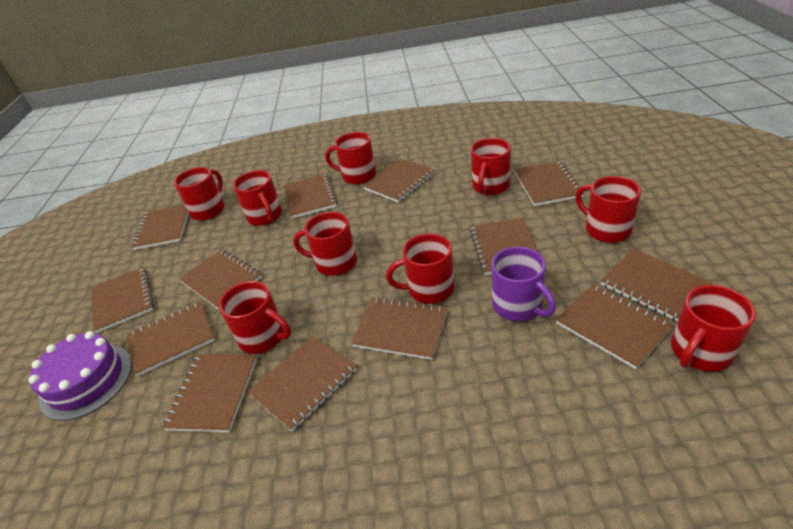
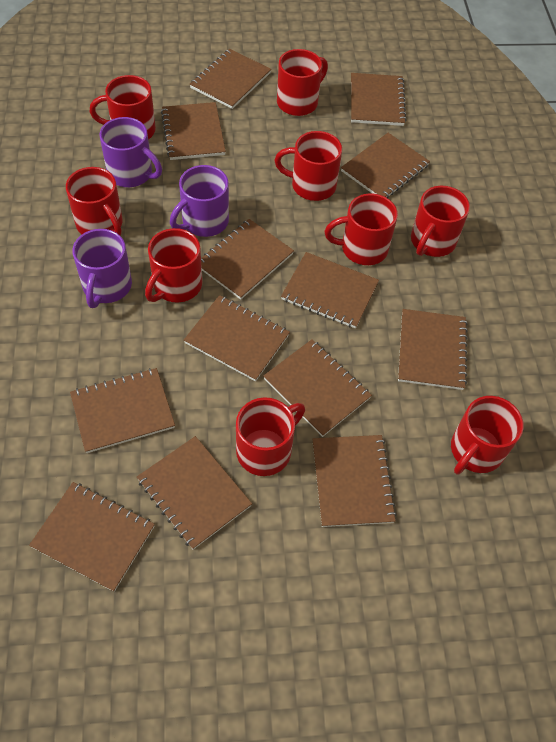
purple cake: 1 -> 0
purple mug: 1 -> 3

